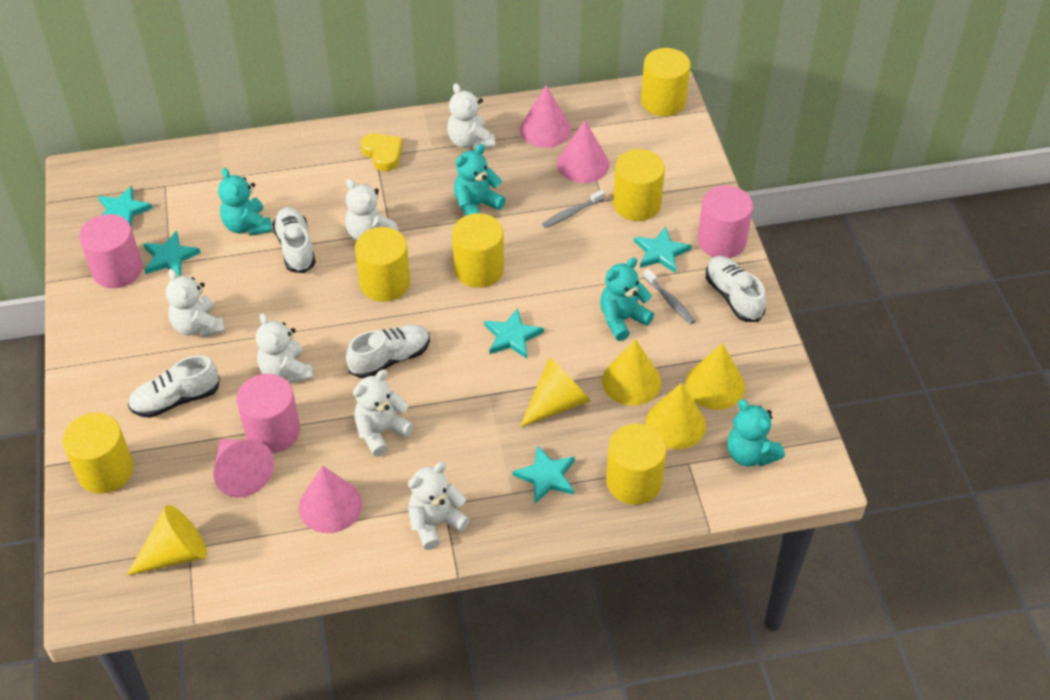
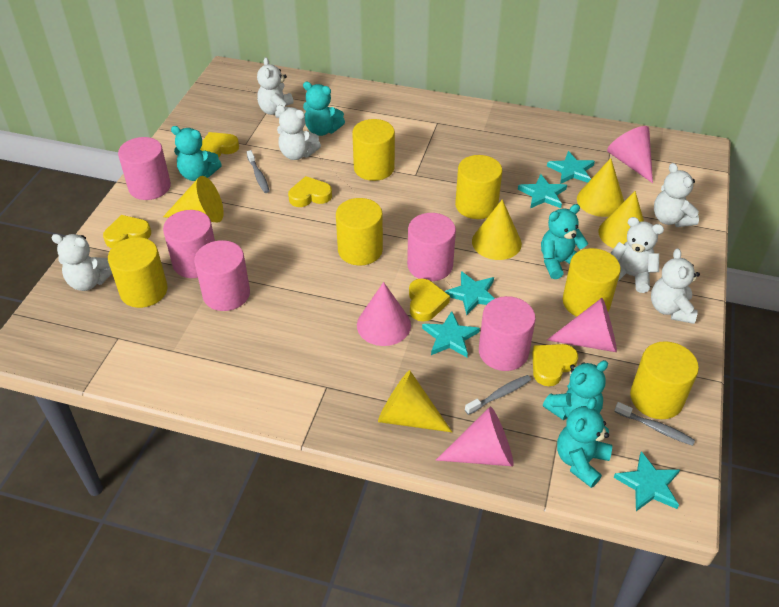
grey toothbrush: 2 -> 3
pink cylinder: 3 -> 5
turquoise teddy bear: 4 -> 5
white shoe: 4 -> 0
yellow heart: 1 -> 5

